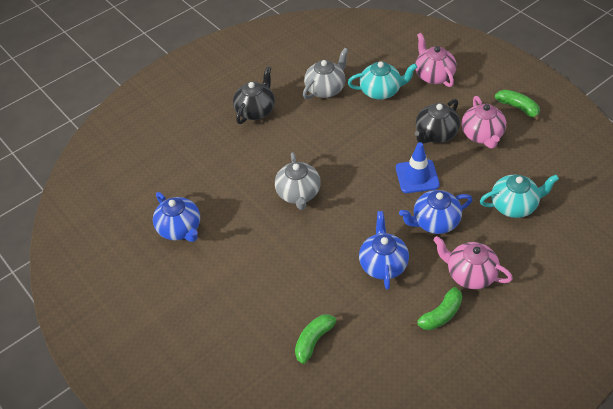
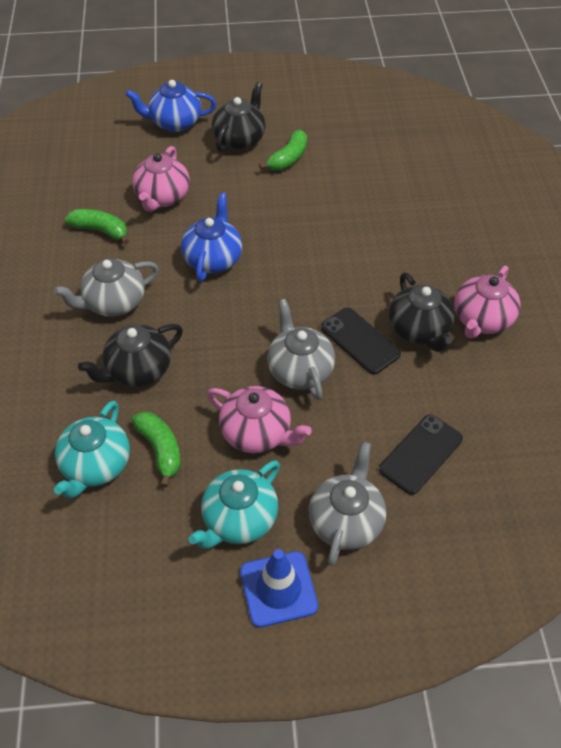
black phone: 0 -> 2
black teapot: 2 -> 3
blue teapot: 3 -> 2
grey teapot: 2 -> 3

